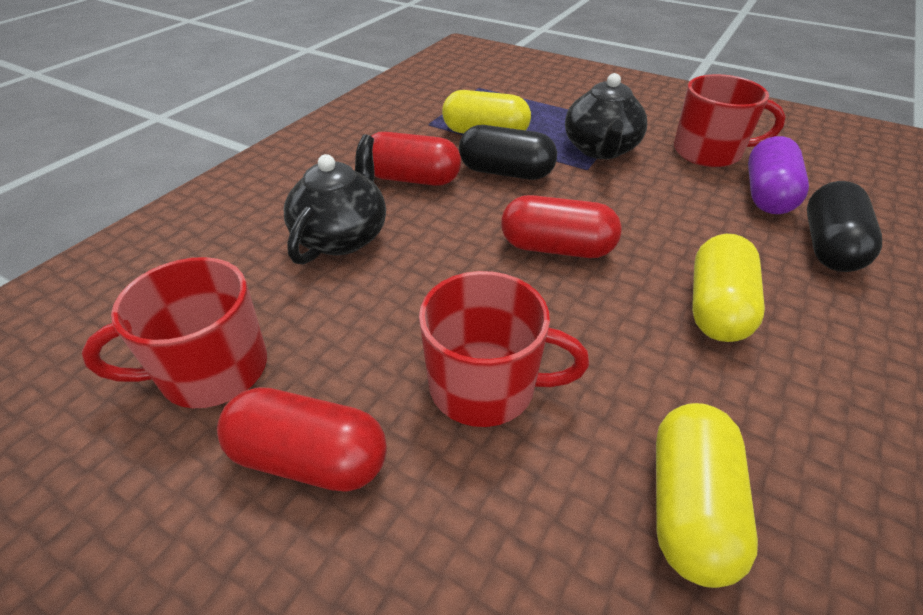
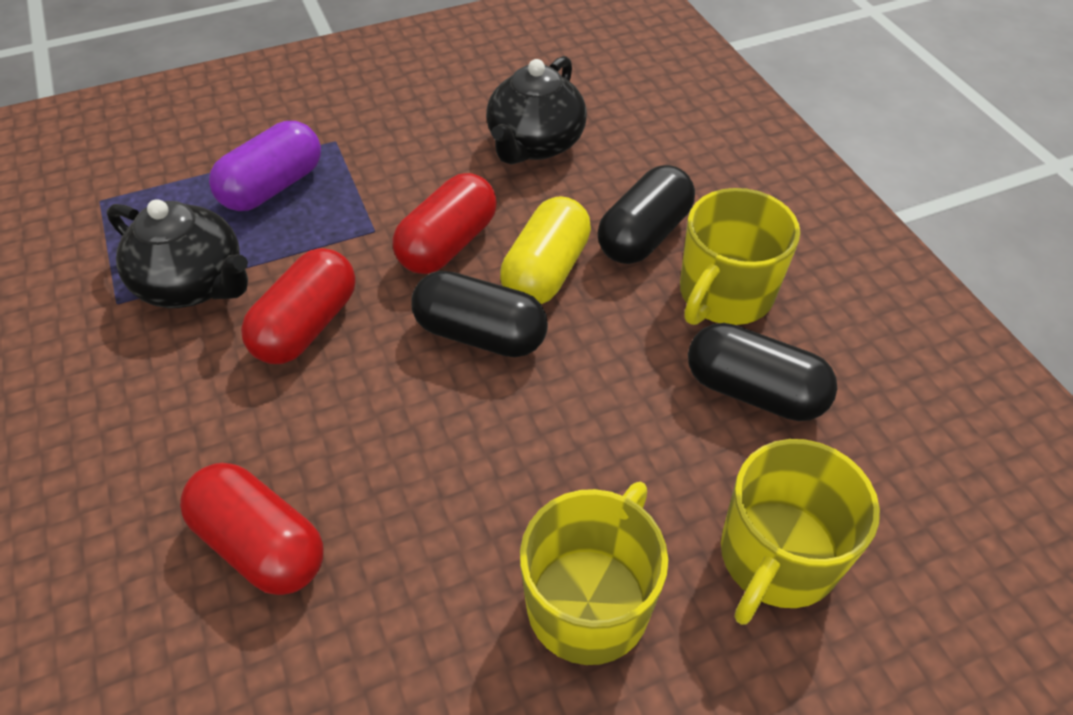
black capsule: 2 -> 3
red mug: 3 -> 0
yellow capsule: 3 -> 1
yellow mug: 0 -> 3

